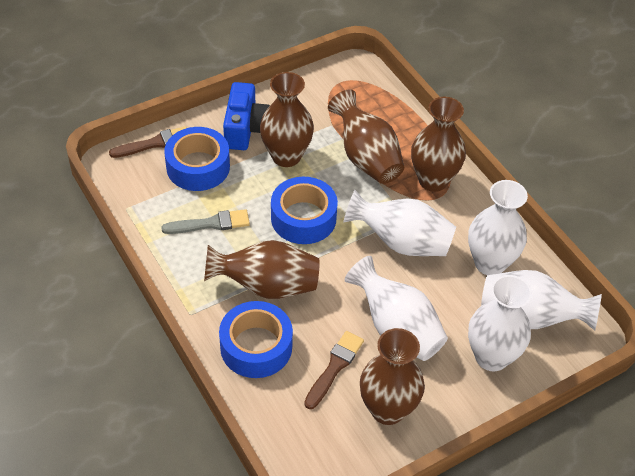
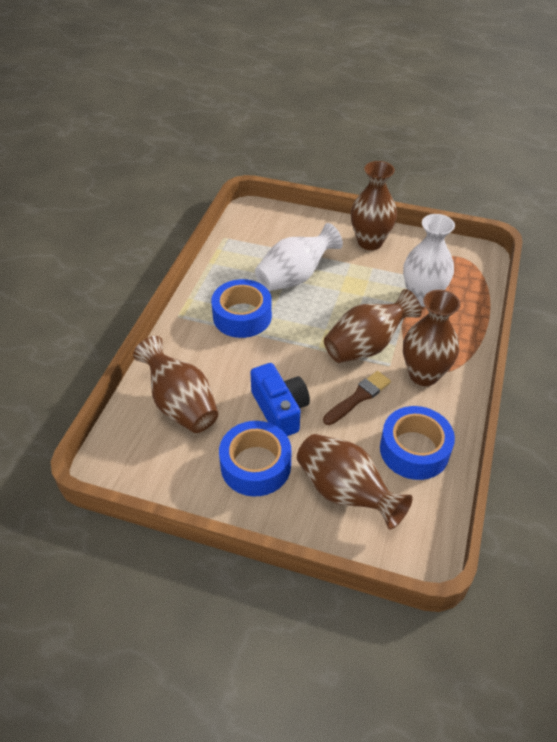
brown brush: 2 -> 1
grey brush: 1 -> 0
white vase: 5 -> 2

